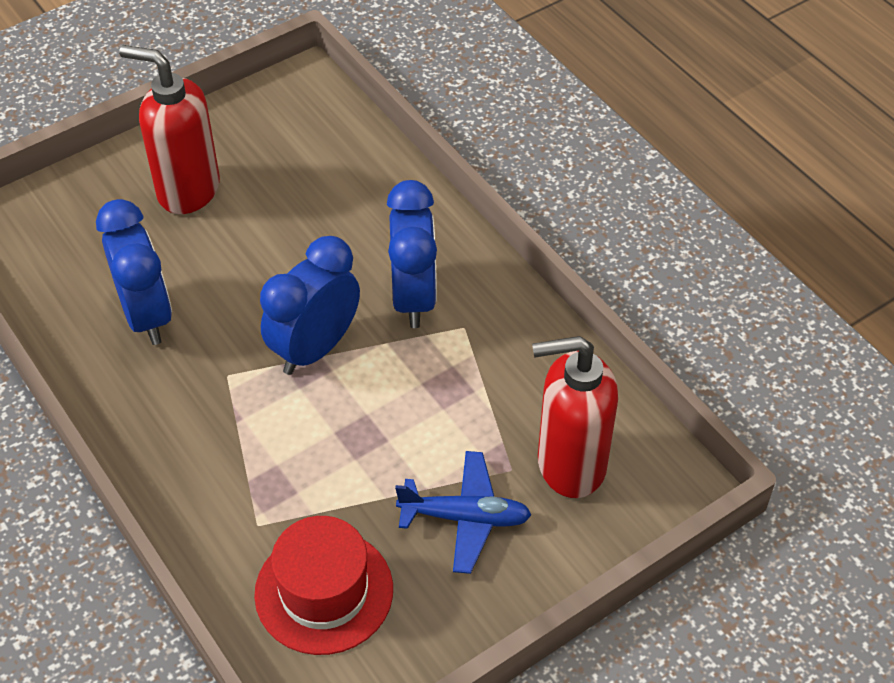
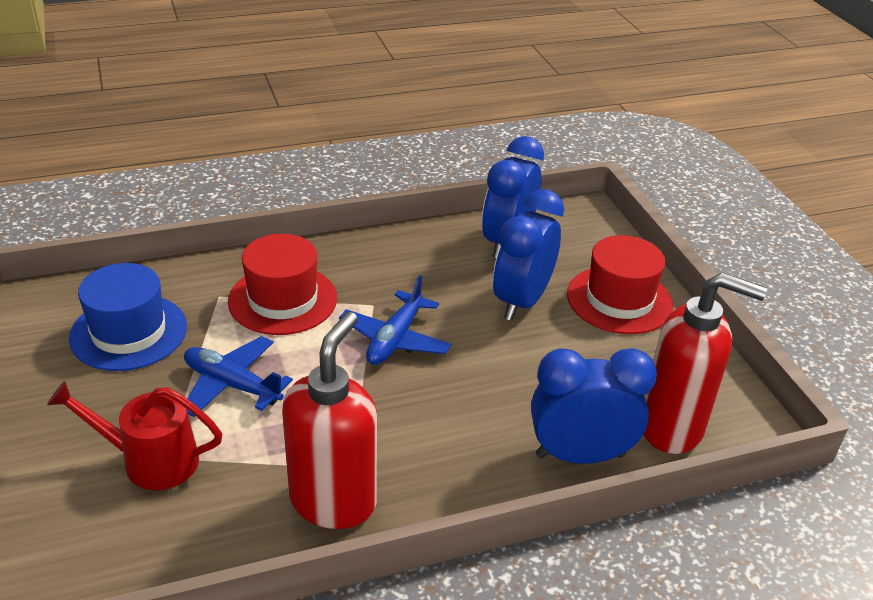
blue hat: 0 -> 1
blue plane: 1 -> 2
red hat: 1 -> 2
red watering can: 0 -> 1

